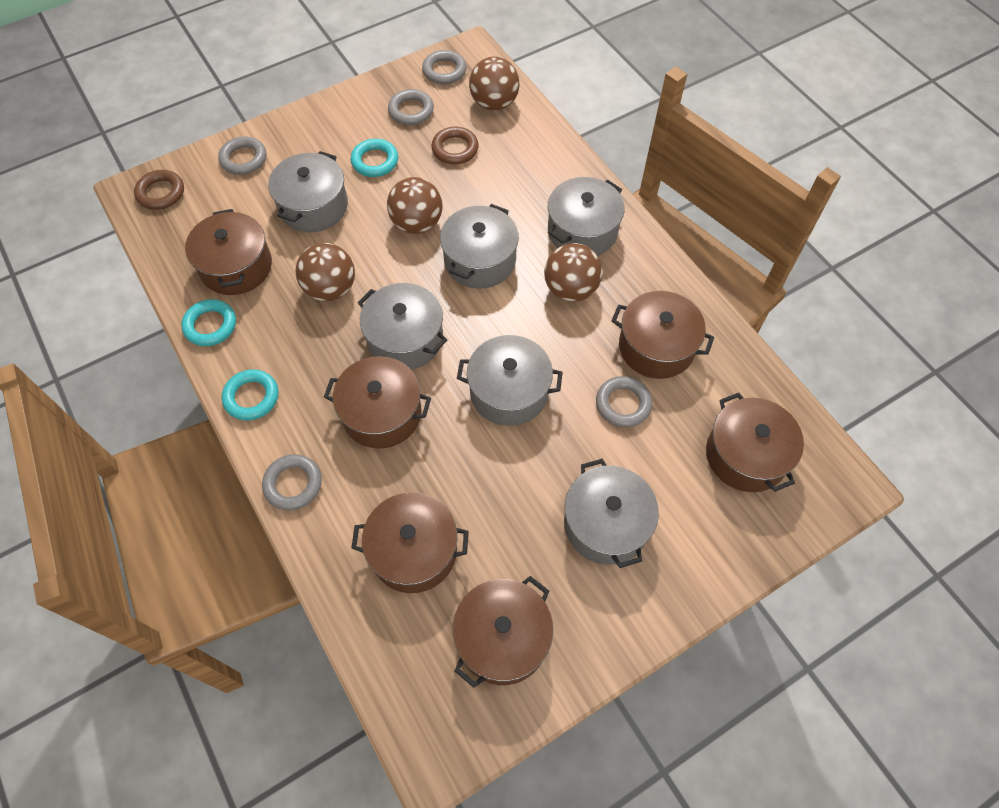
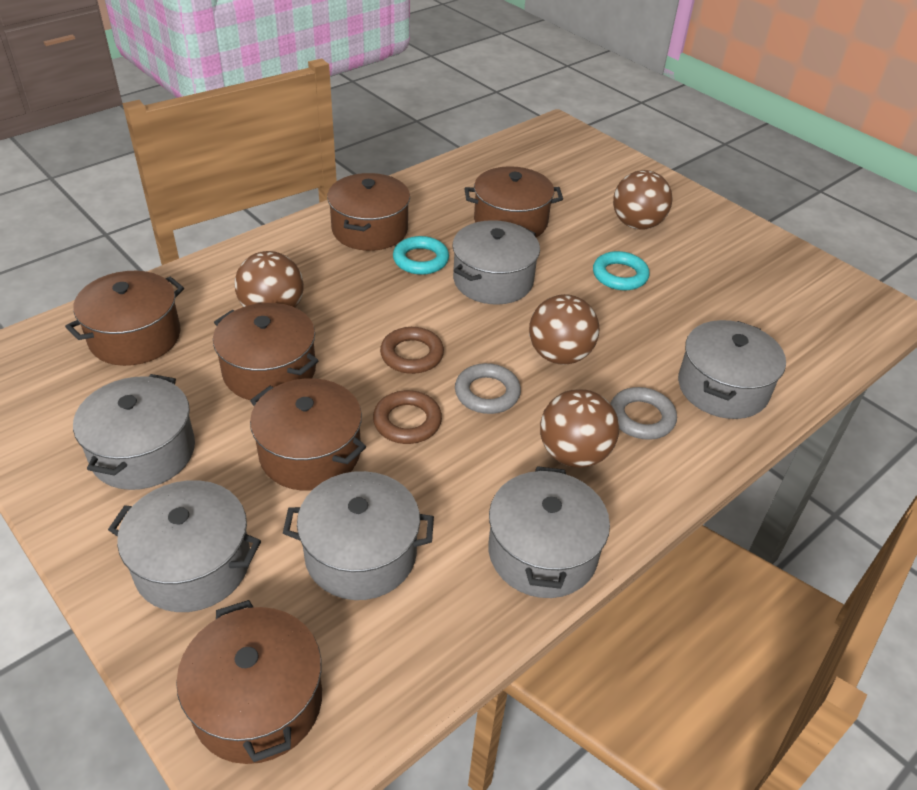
grey ring: 5 -> 2
turquoise ring: 3 -> 2

